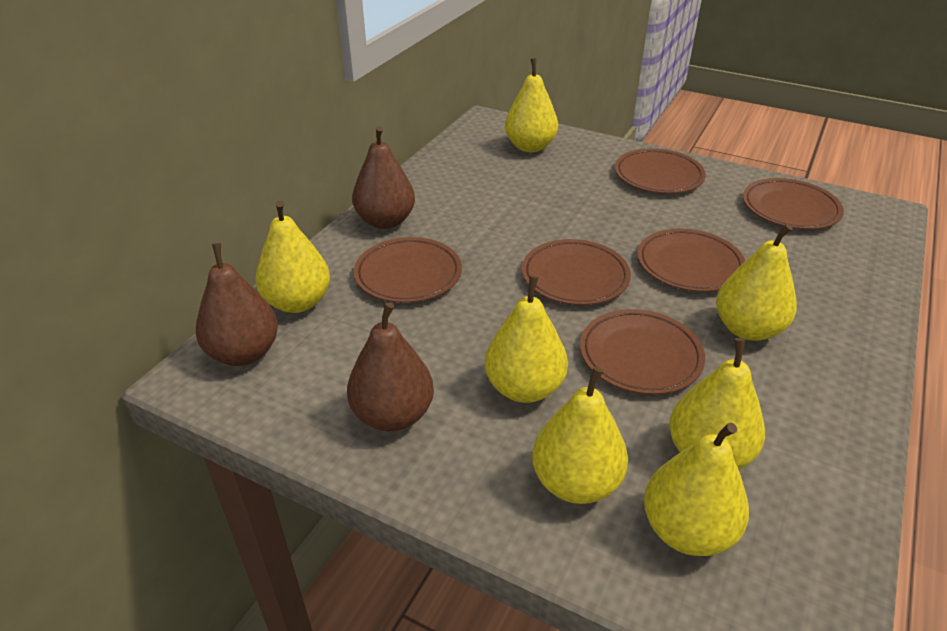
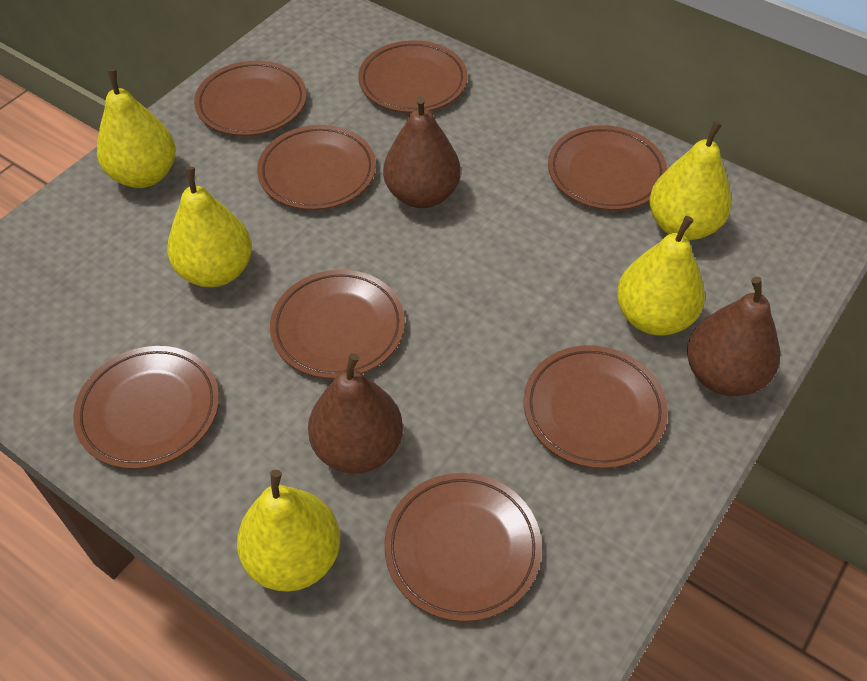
brown plate: 6 -> 8
yellow pear: 7 -> 5

